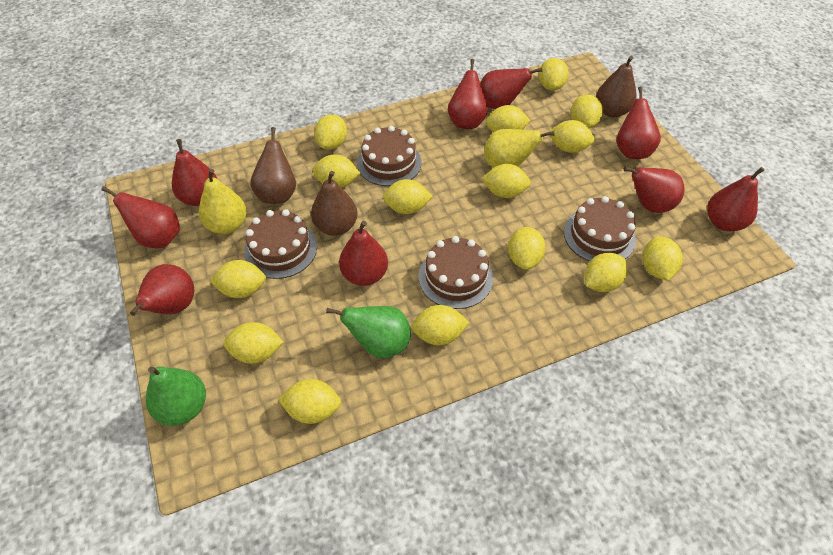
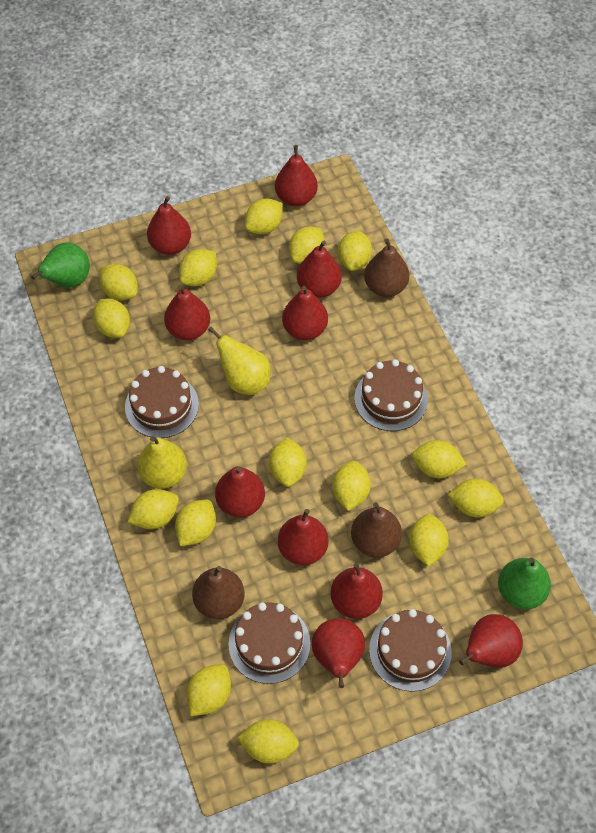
red pear: 9 -> 10

